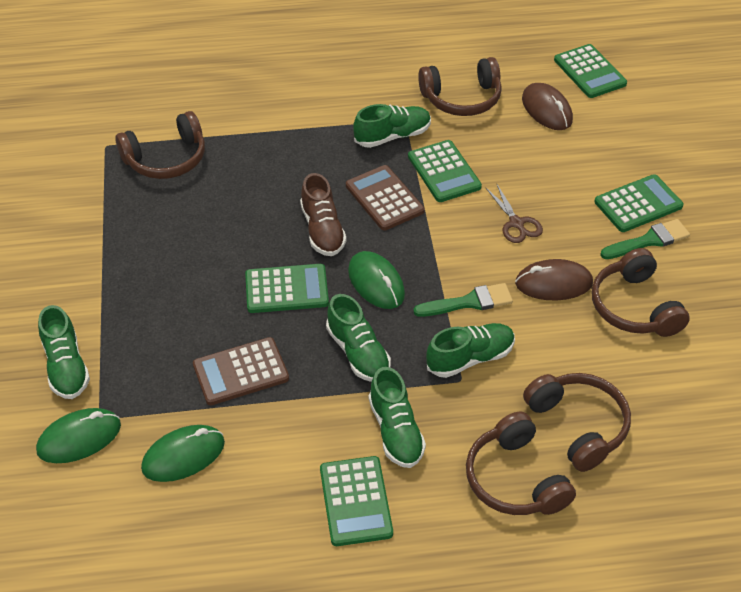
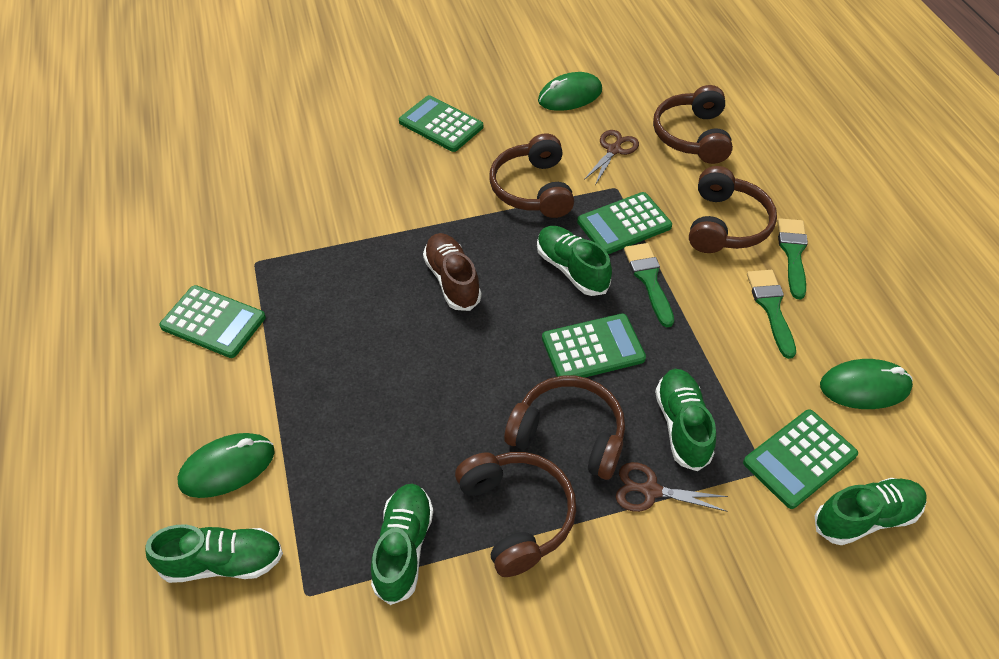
brown calculator: 2 -> 0
brown mouse: 2 -> 0
brown scissors: 1 -> 2
green brush: 2 -> 3

